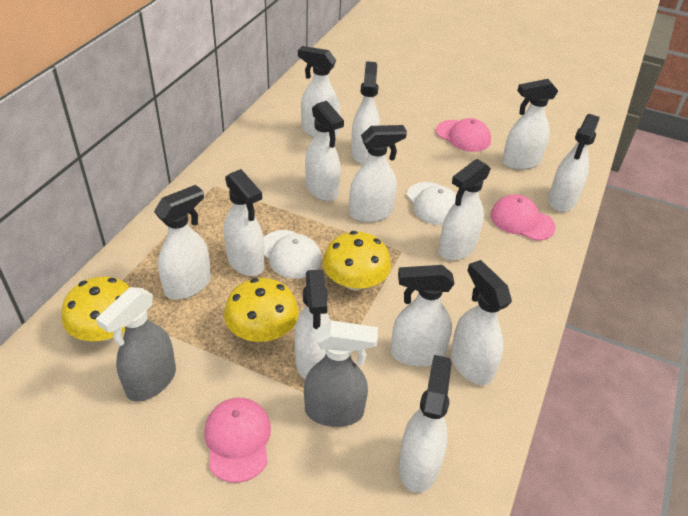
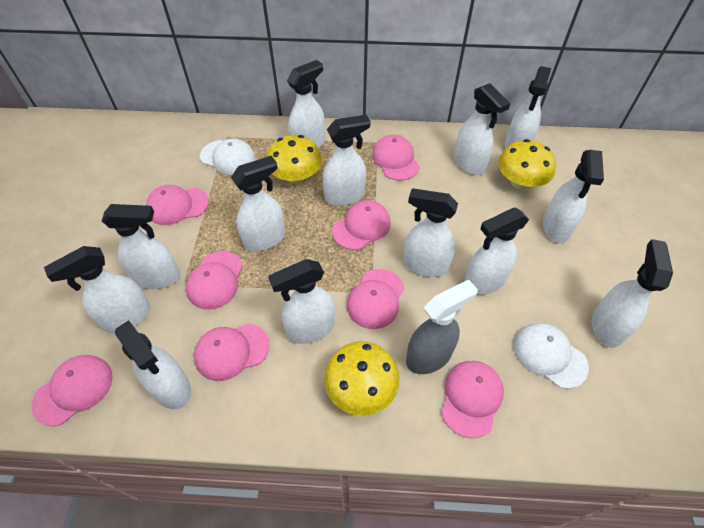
grey spray bottle: 2 -> 1
pink cap: 3 -> 8

